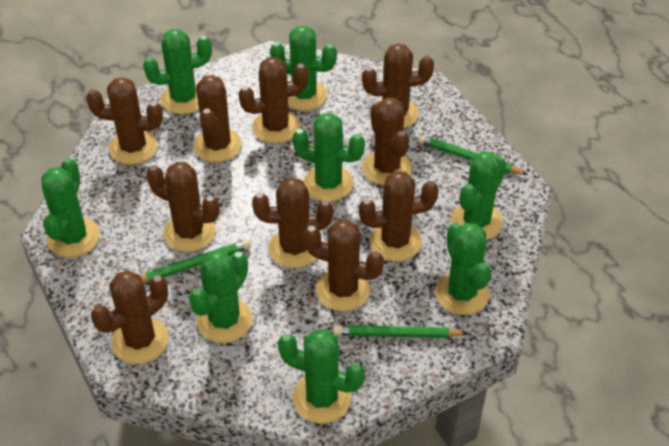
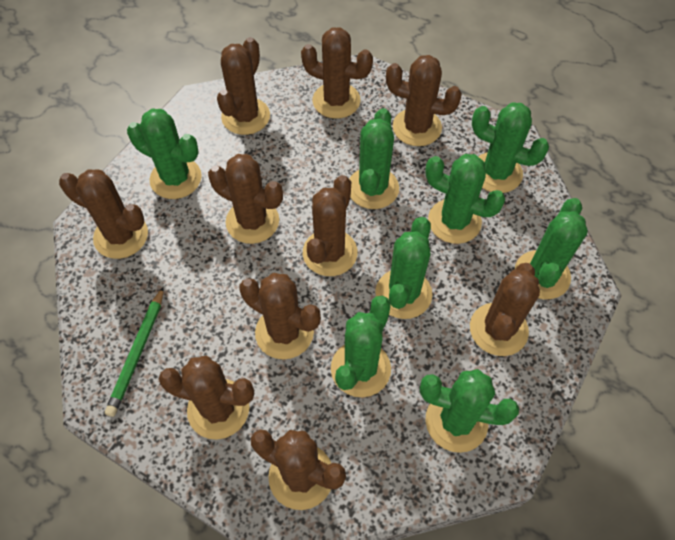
green pencil: 3 -> 1

